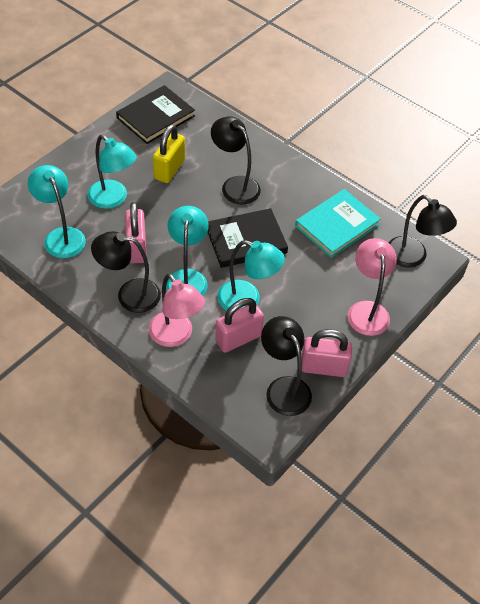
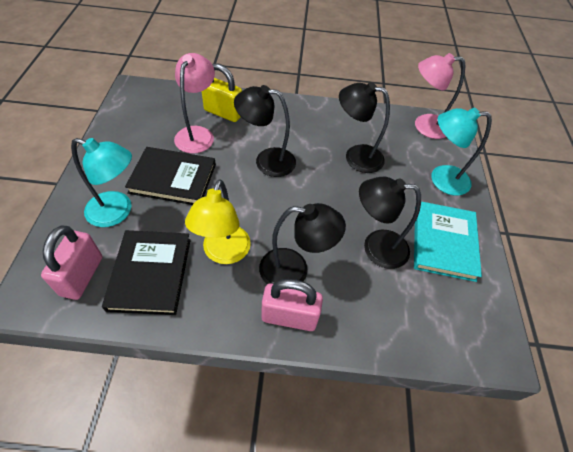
pink padlock: 3 -> 2
turquoise lamp: 4 -> 2
yellow lamp: 0 -> 1

